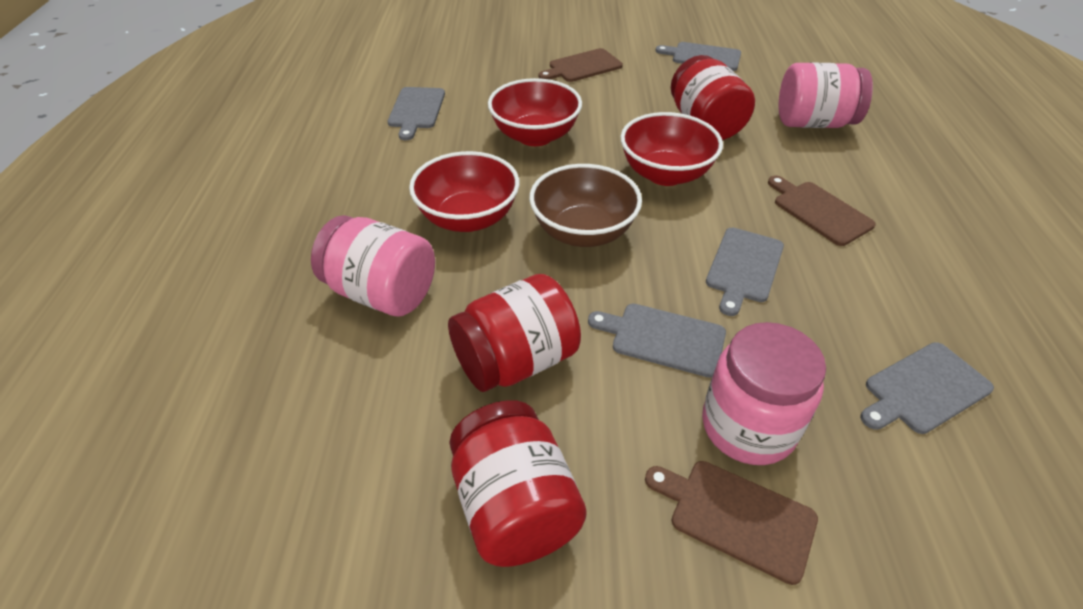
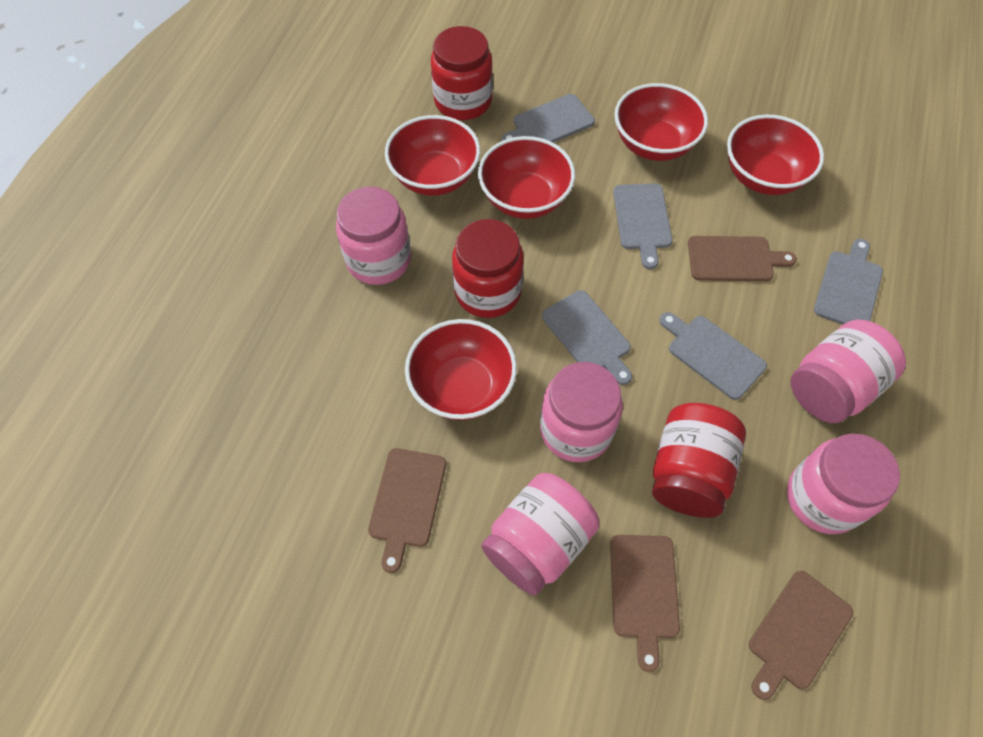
brown bowl: 1 -> 0
brown cutting board: 3 -> 4
pink jar: 3 -> 5
red bowl: 3 -> 5

